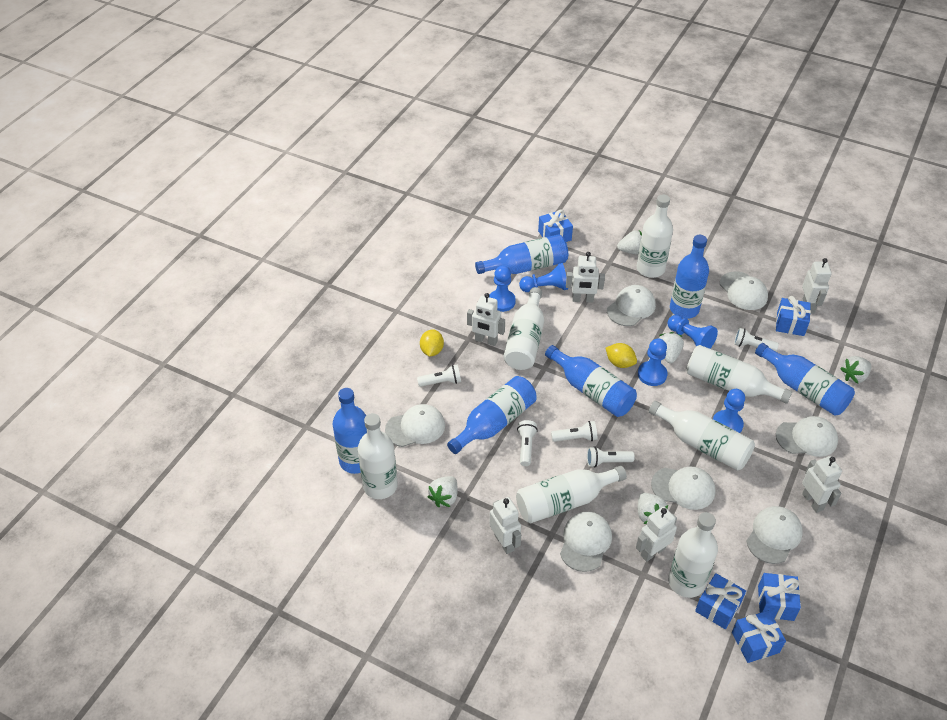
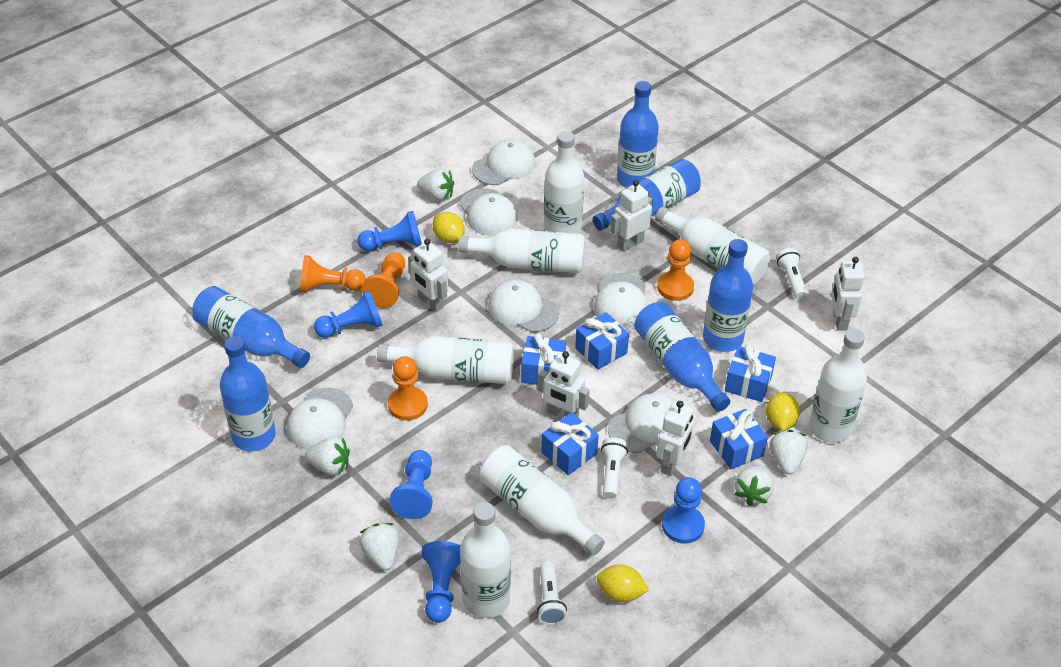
orange pawn: 0 -> 4
white cap: 7 -> 6
white flashlight: 5 -> 3
white robot: 6 -> 5
yellow lemon: 2 -> 3

